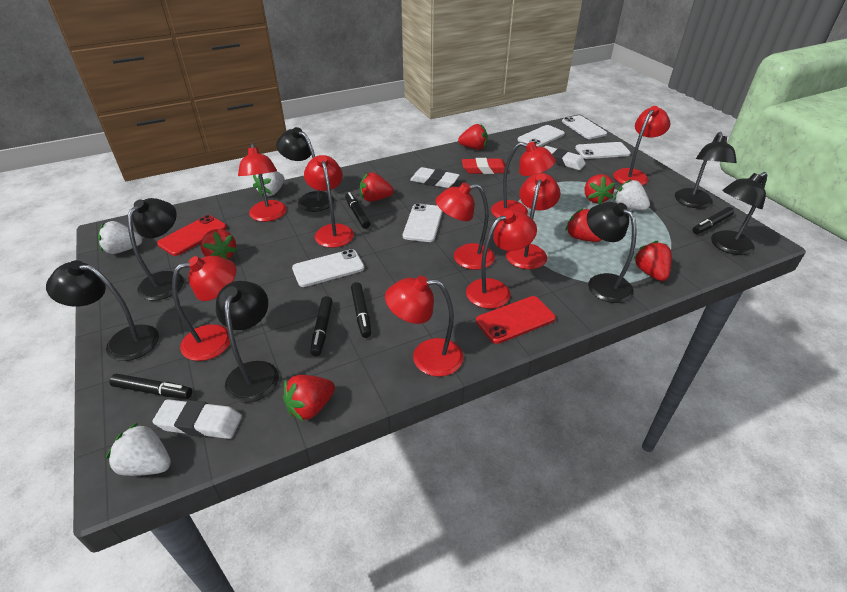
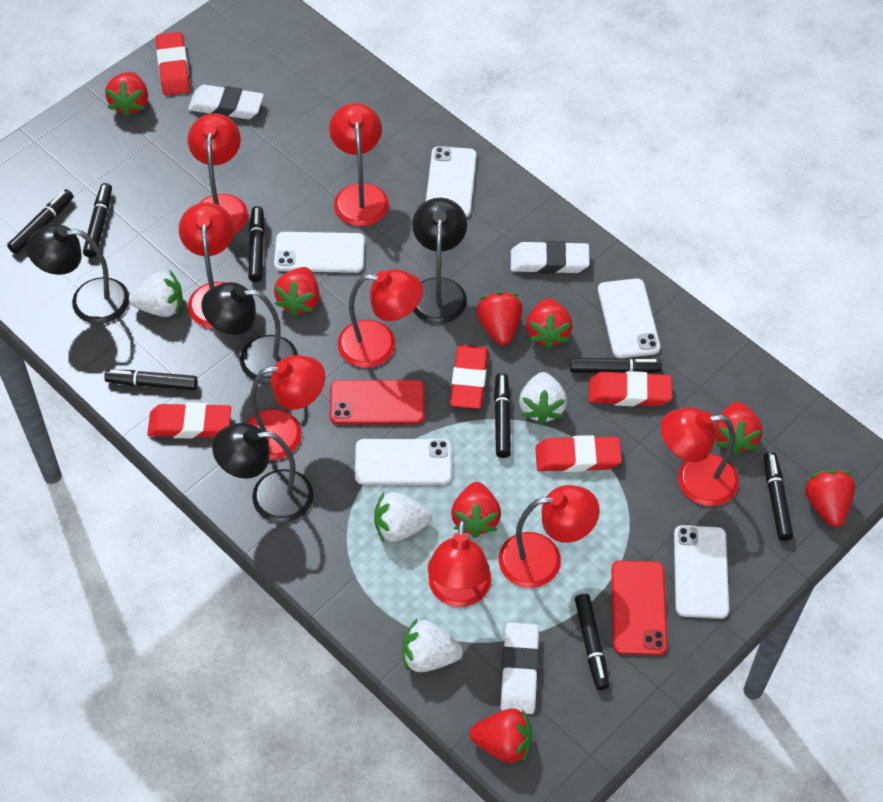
black lamp: 7 -> 4
black marker: 5 -> 8
red eraser: 1 -> 5
red lamp: 9 -> 8
red strawberry: 7 -> 8

